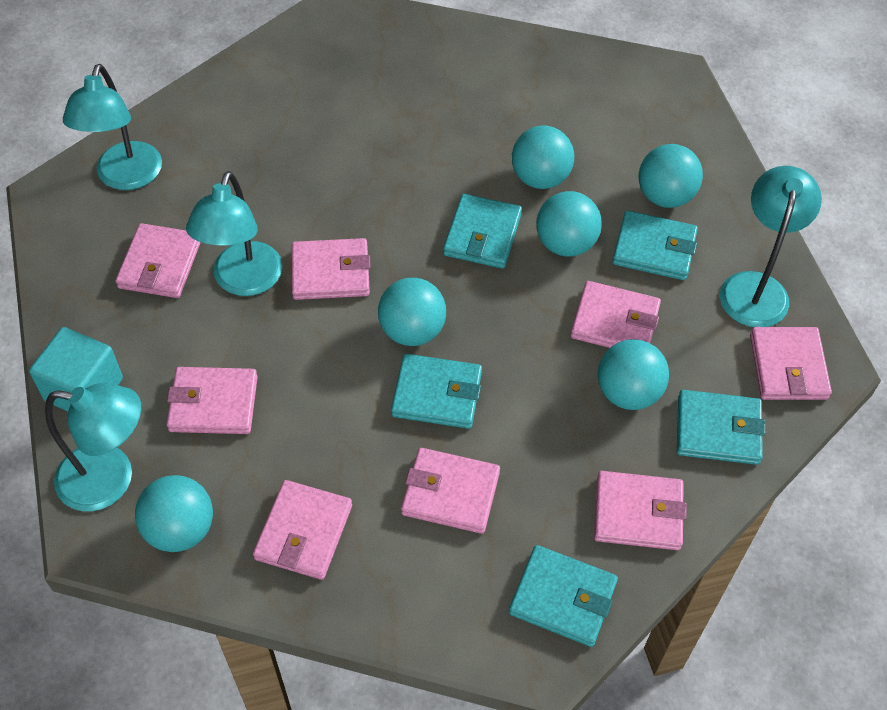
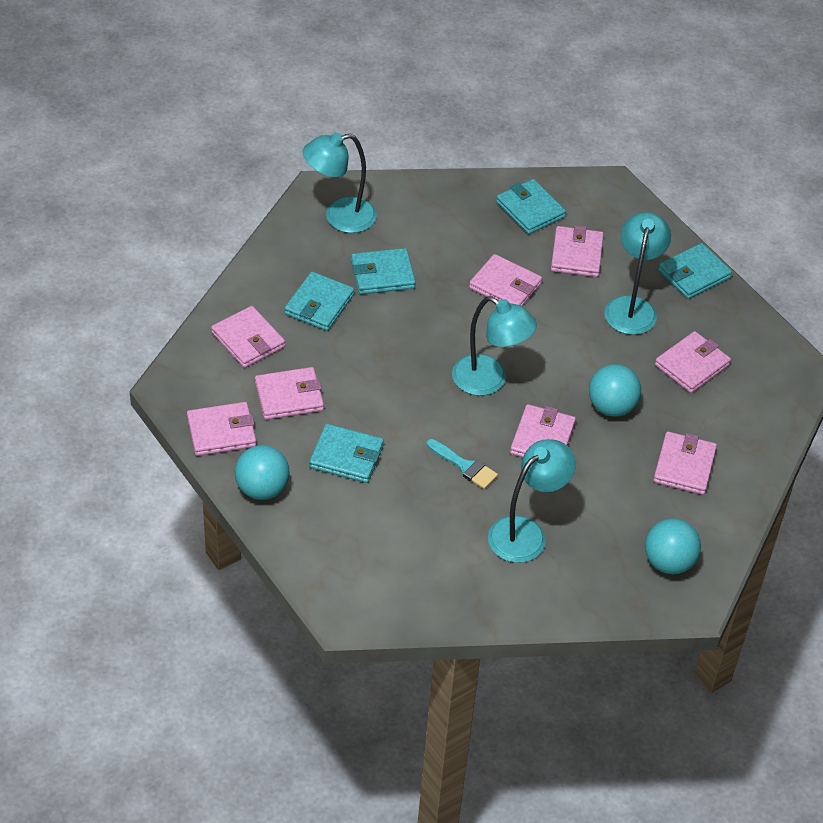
turquoise ball: 6 -> 3
turquoise brush: 0 -> 1
turquoise cube: 1 -> 0

